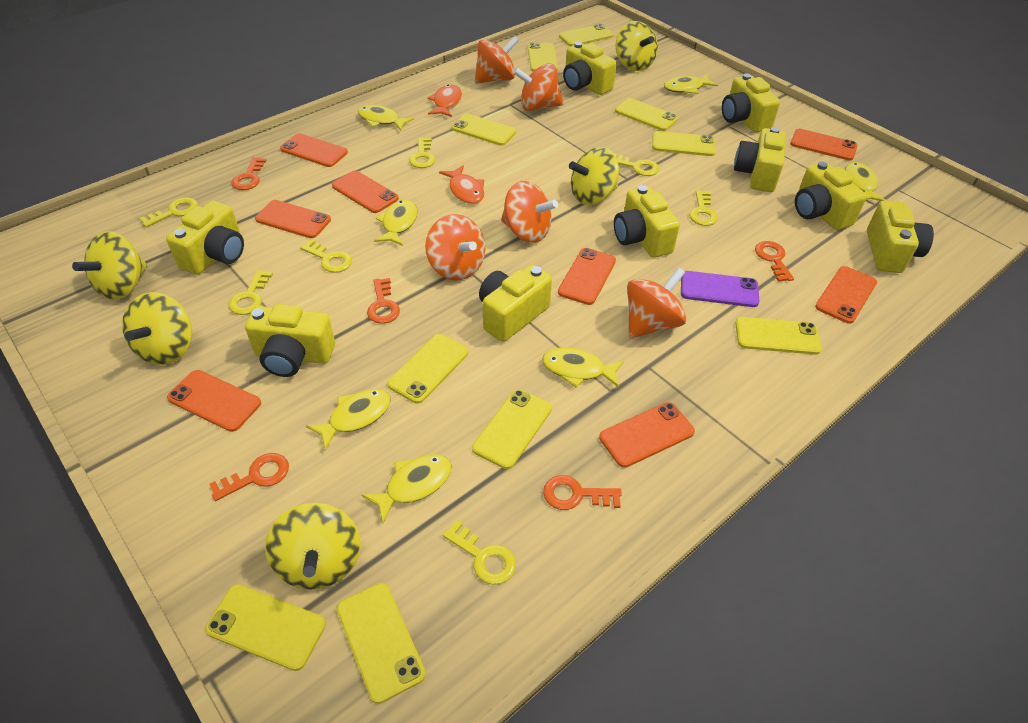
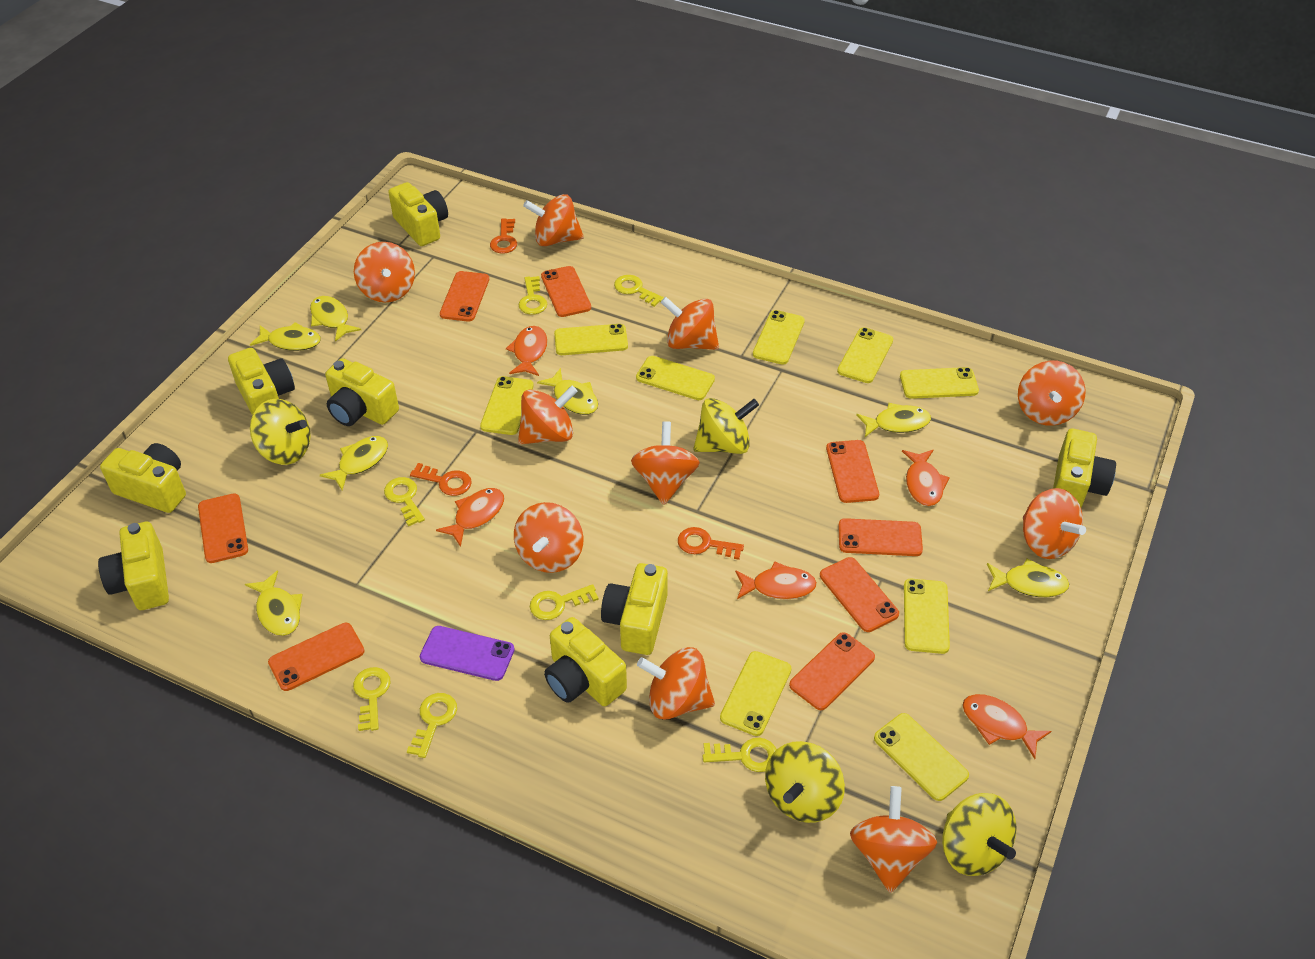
orange fish: 2 -> 5
orange key: 5 -> 3
orange spinning top: 5 -> 10
yellow camera: 9 -> 8
yellow phone: 10 -> 9
yellow spinning top: 5 -> 4

